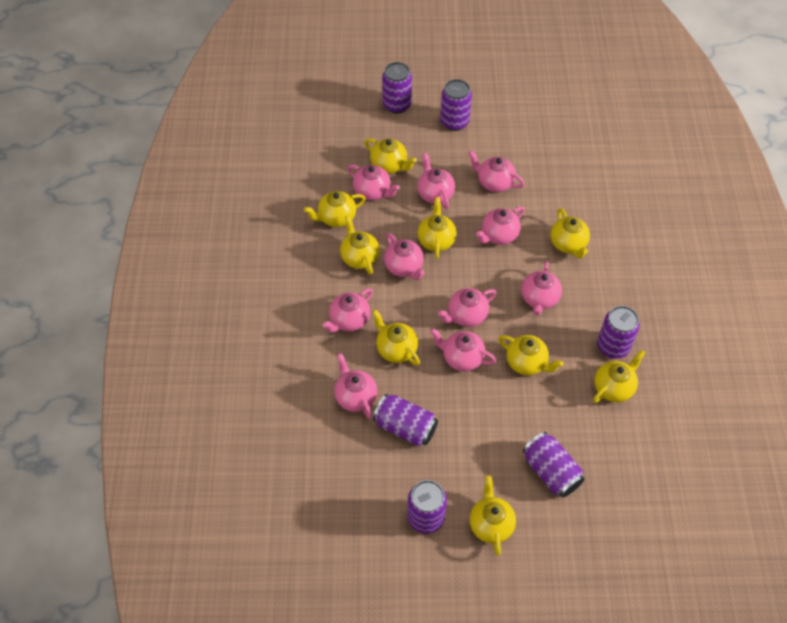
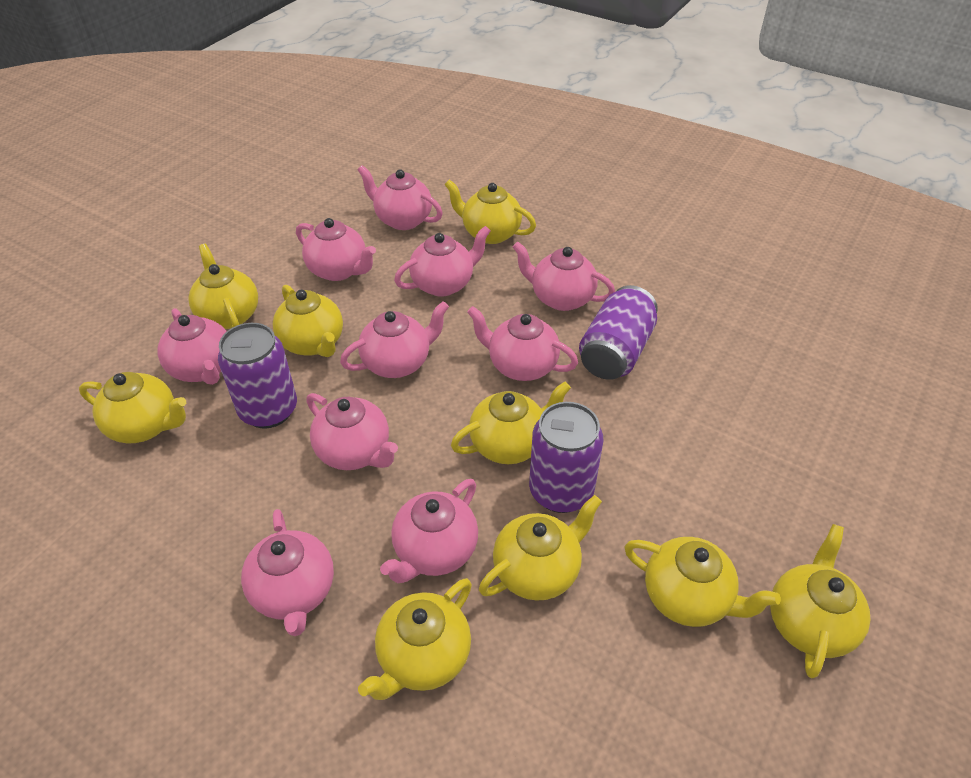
purple can: 6 -> 3

